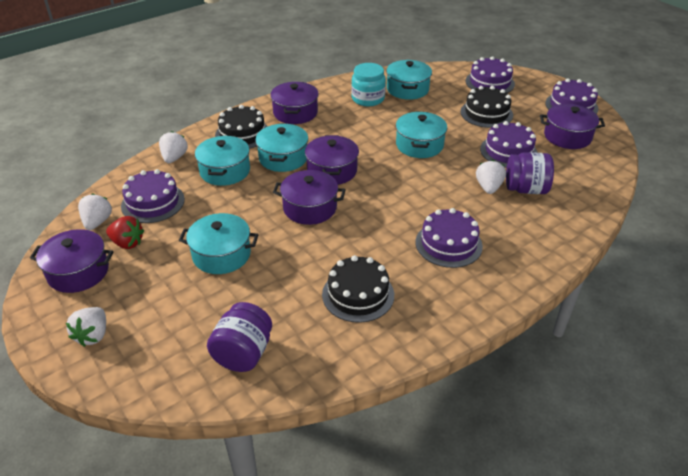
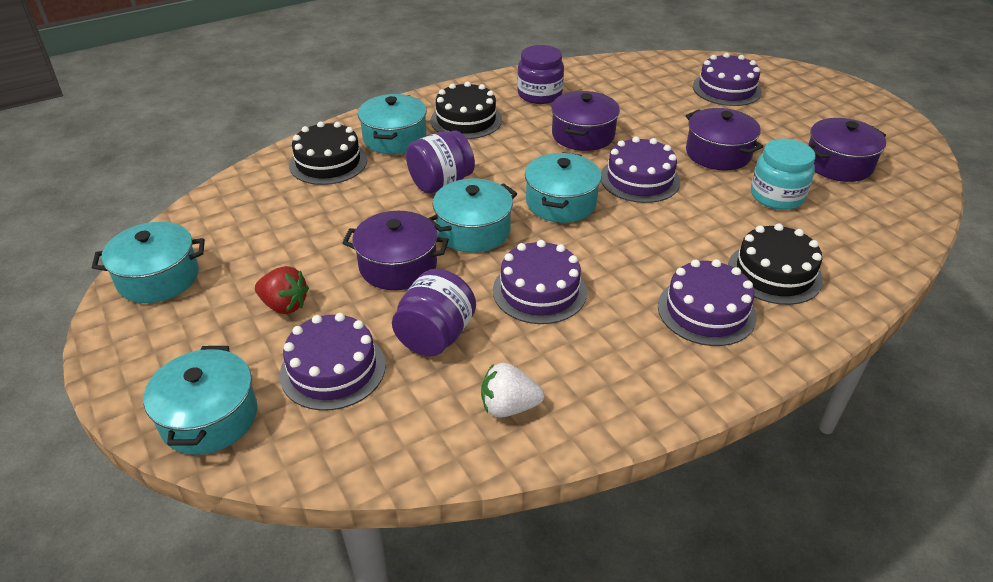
purple jar: 2 -> 3
purple pot: 5 -> 4
white strawberry: 4 -> 1

